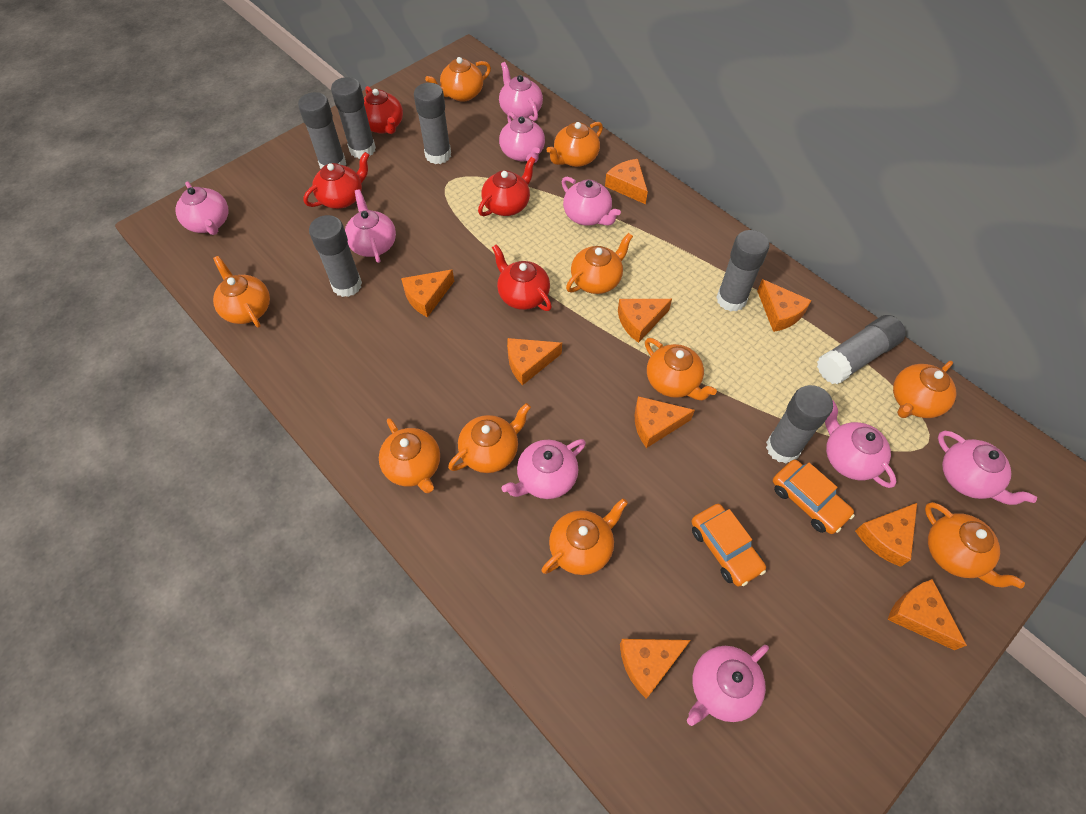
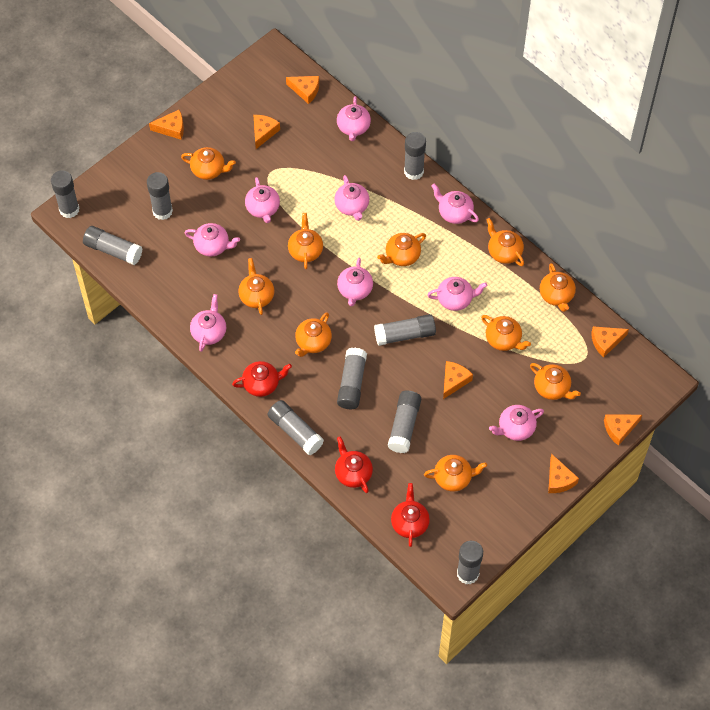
grey glue stick: 7 -> 9
orange car: 2 -> 0
orange cheese: 9 -> 7
red teapot: 4 -> 3

